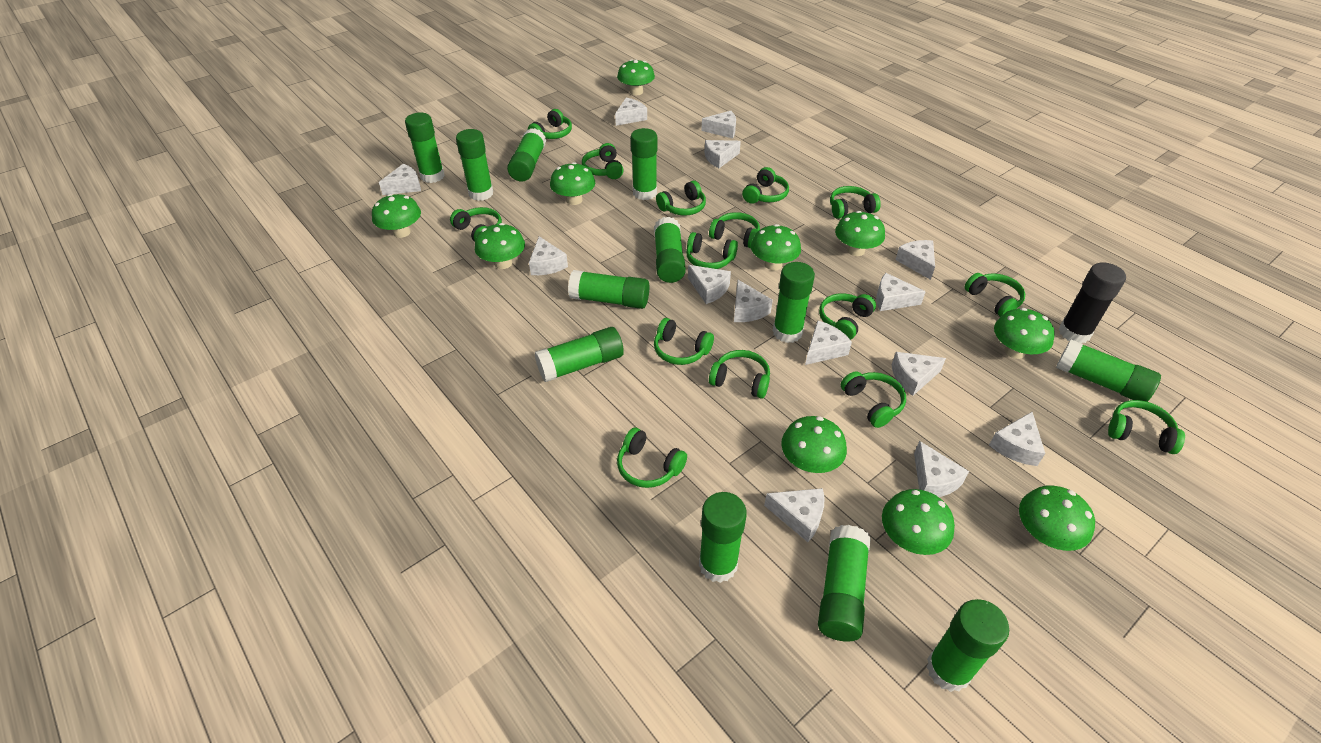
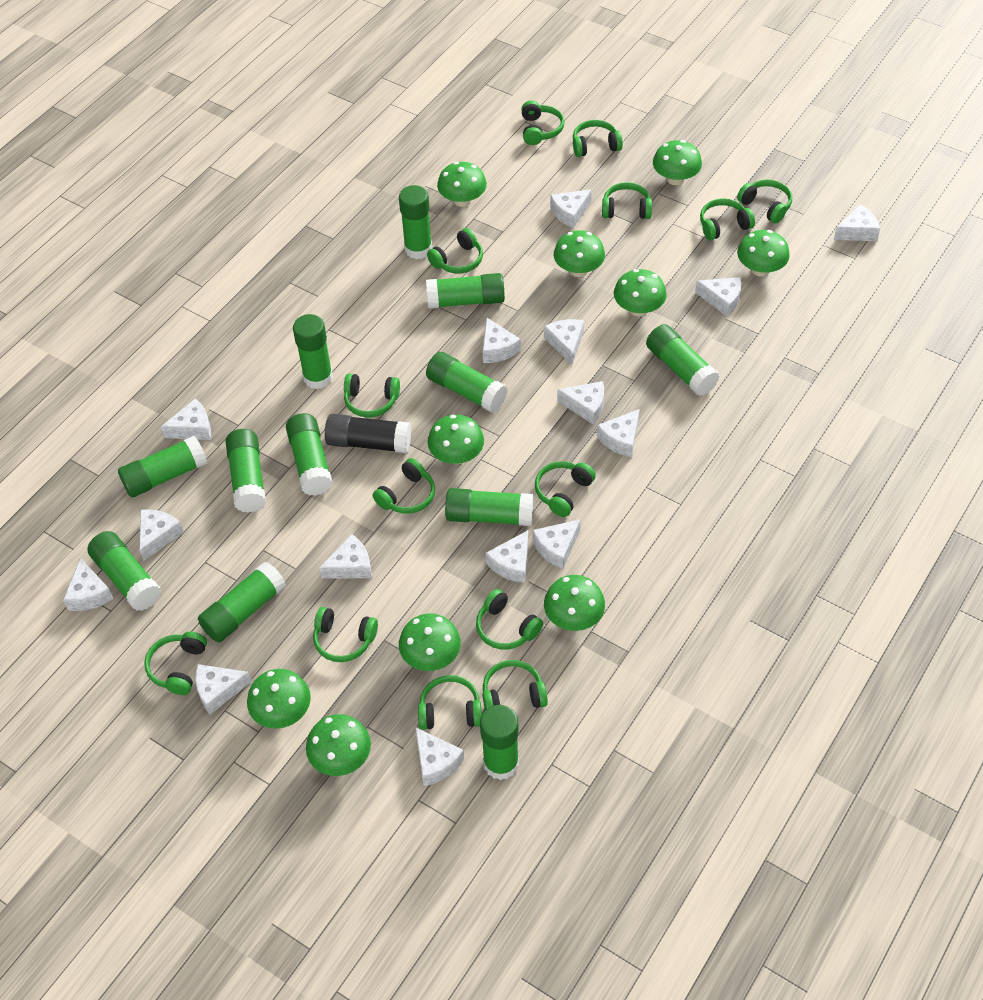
green headphones: 15 -> 14
white cheese: 14 -> 15

